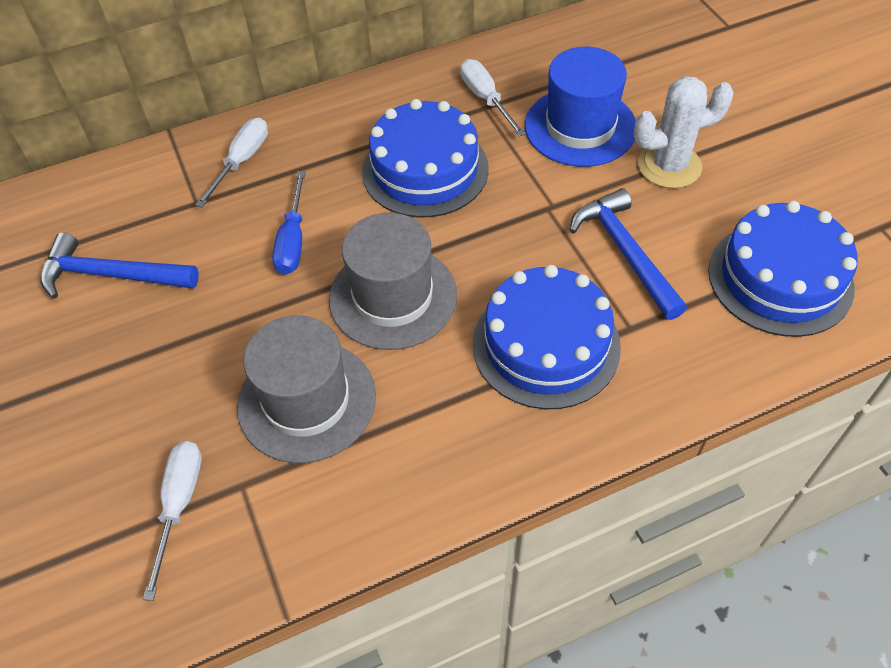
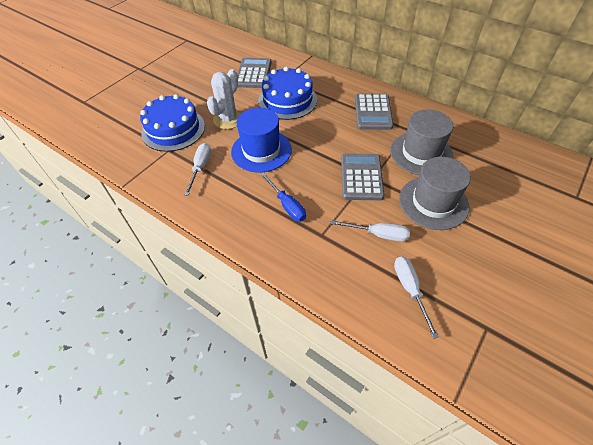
blue cake: 3 -> 2
blue hammer: 2 -> 0
grey calculator: 0 -> 3

